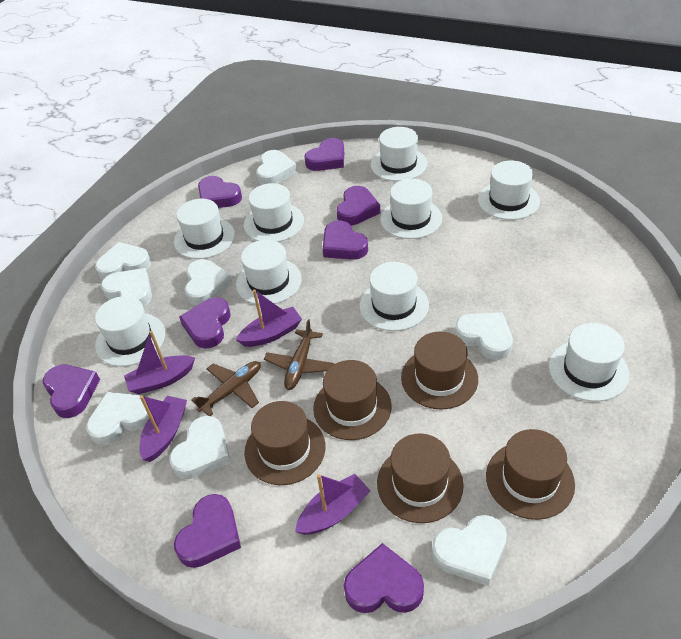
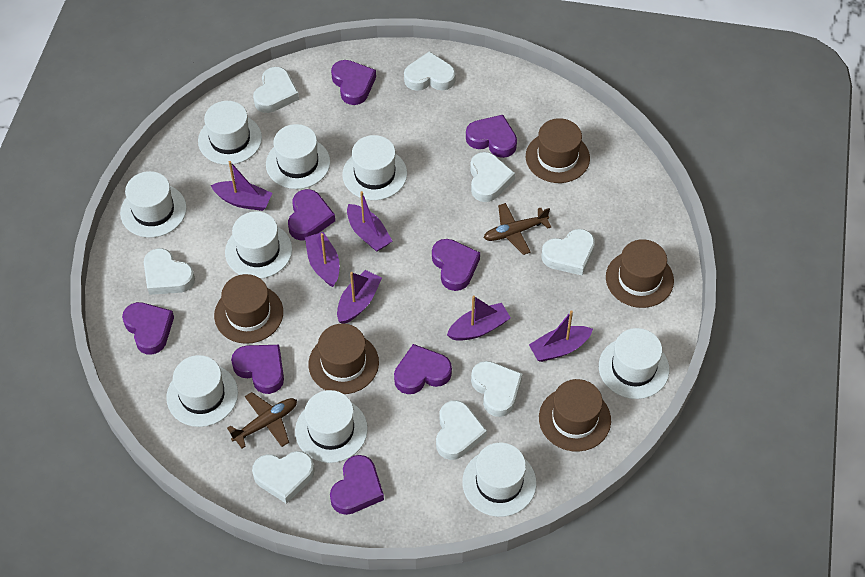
purple boat: 4 -> 6

